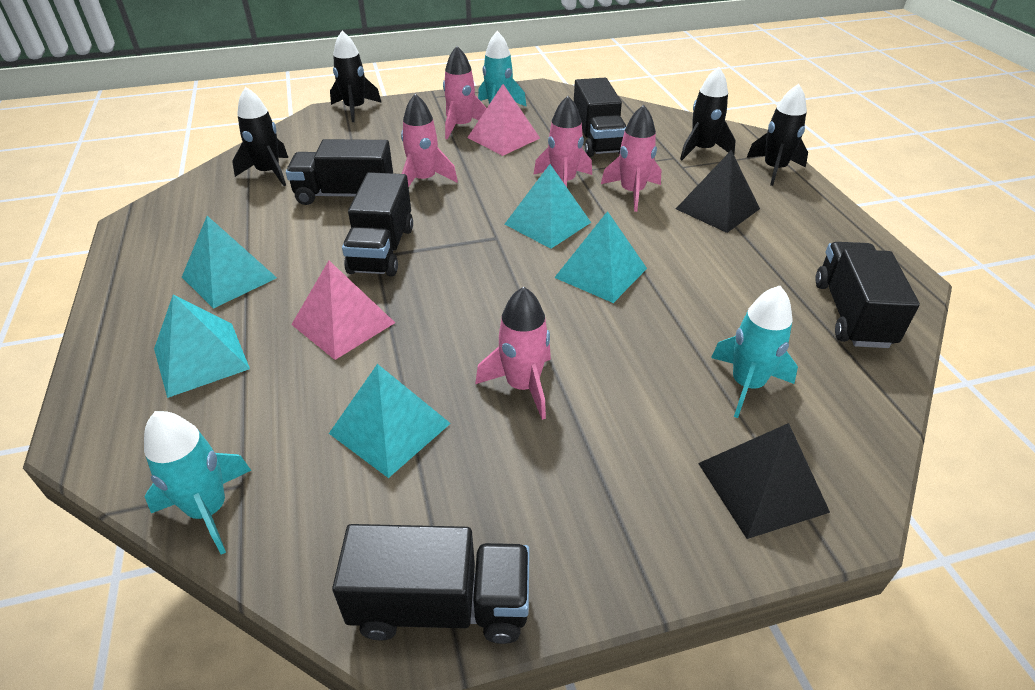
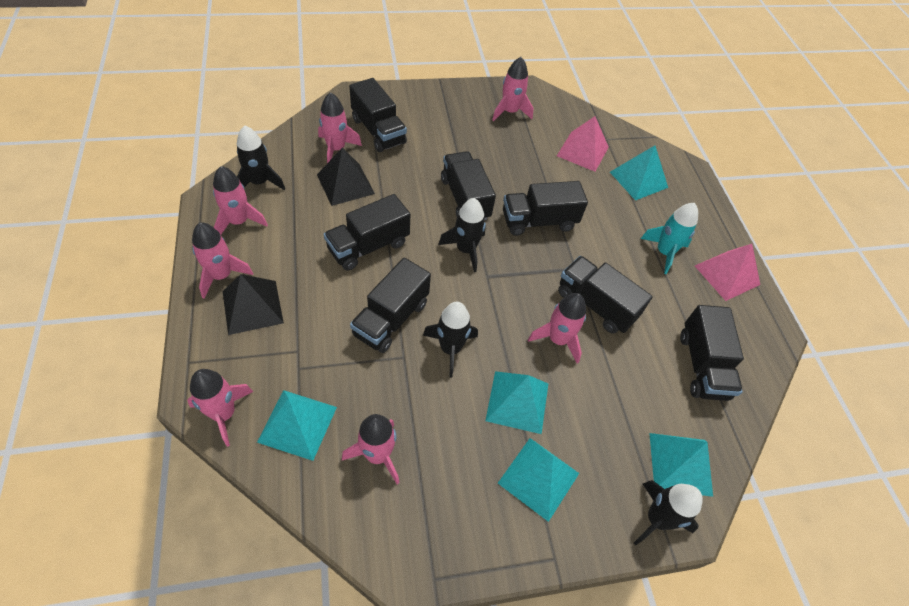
black truck: 5 -> 7
pink rocket: 5 -> 7
turquoise rocket: 3 -> 1

